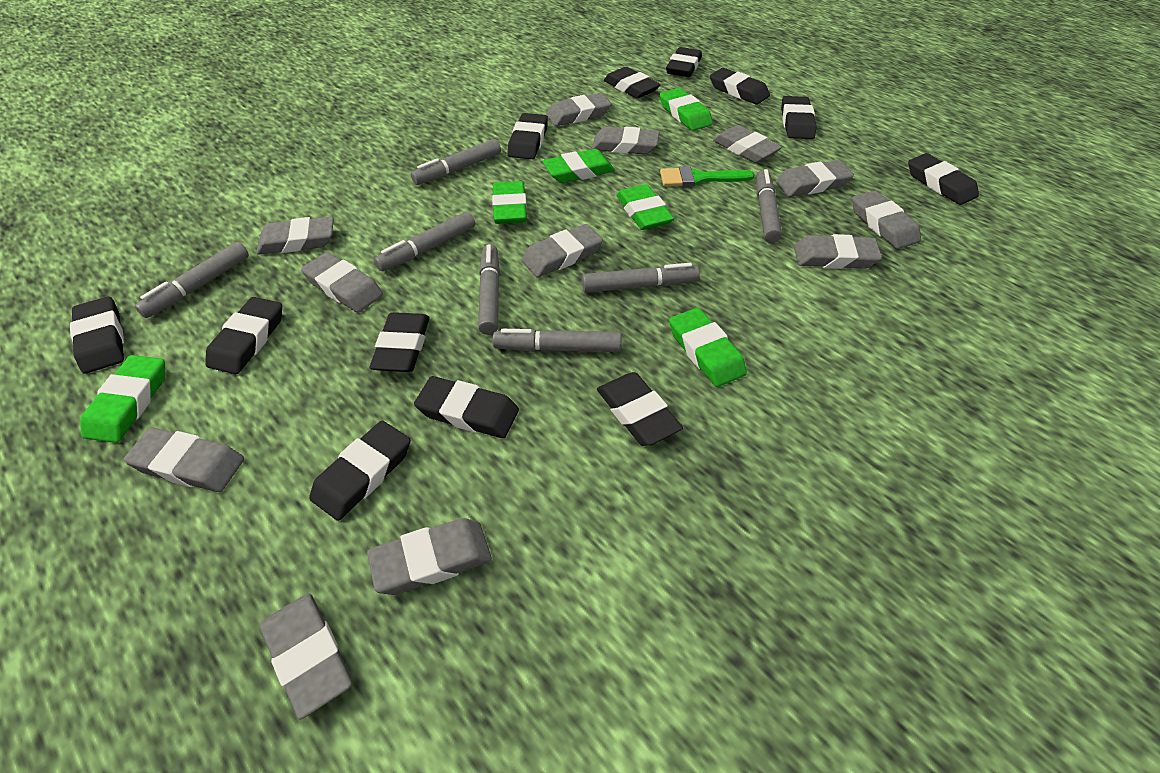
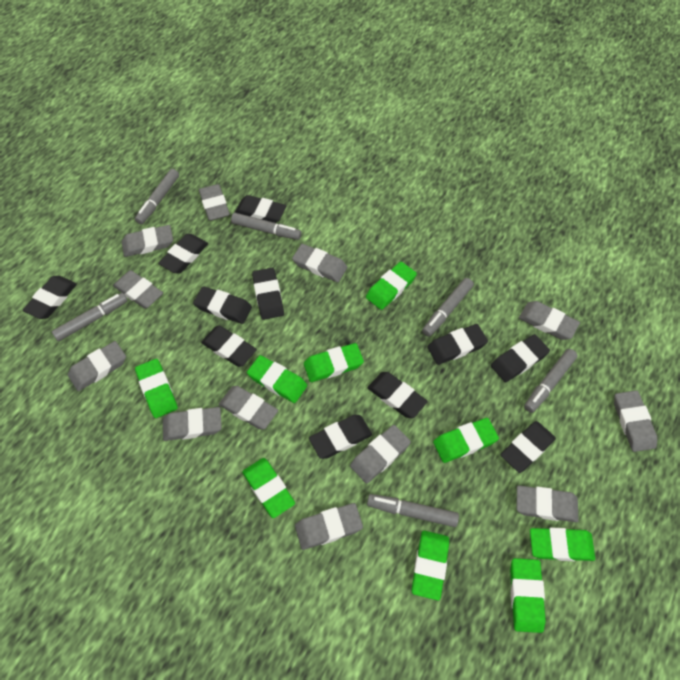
black eraser: 12 -> 11
green brush: 1 -> 0
green eraser: 6 -> 9
grey marker: 7 -> 6

